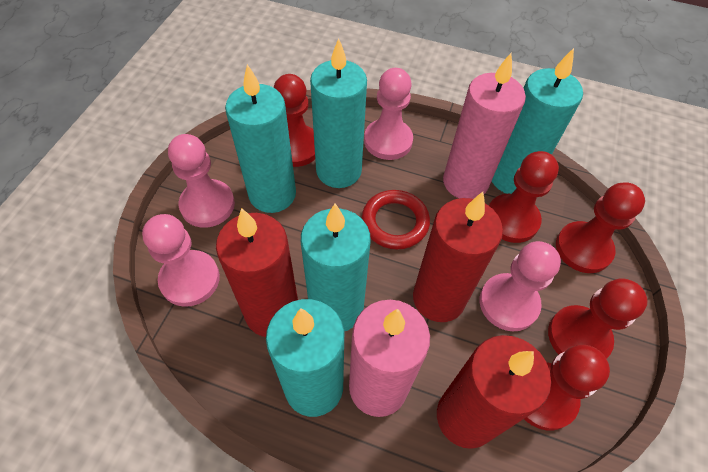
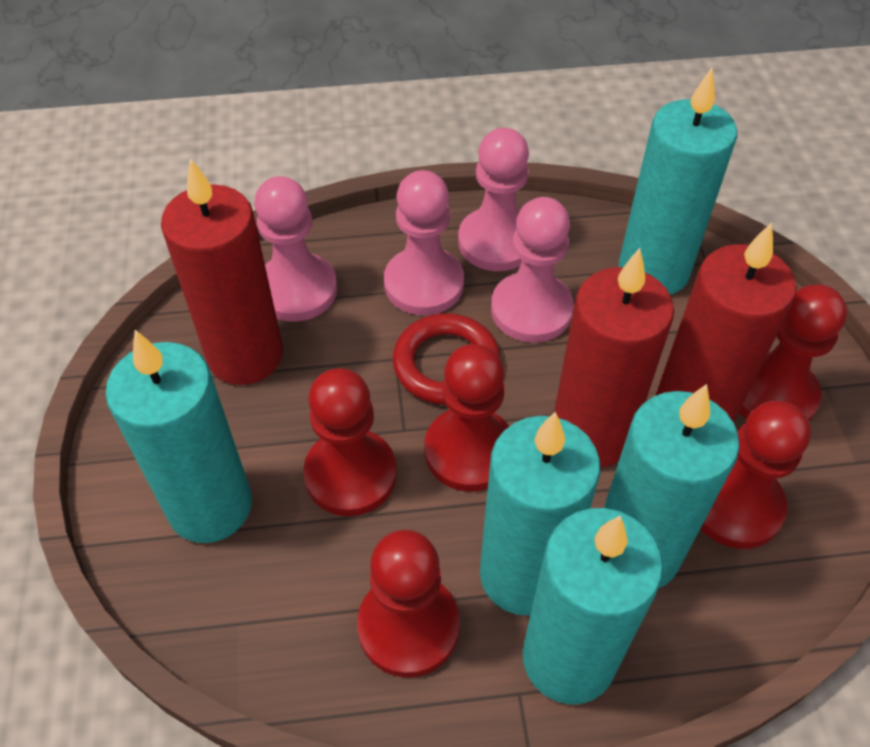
pink candle: 2 -> 0

